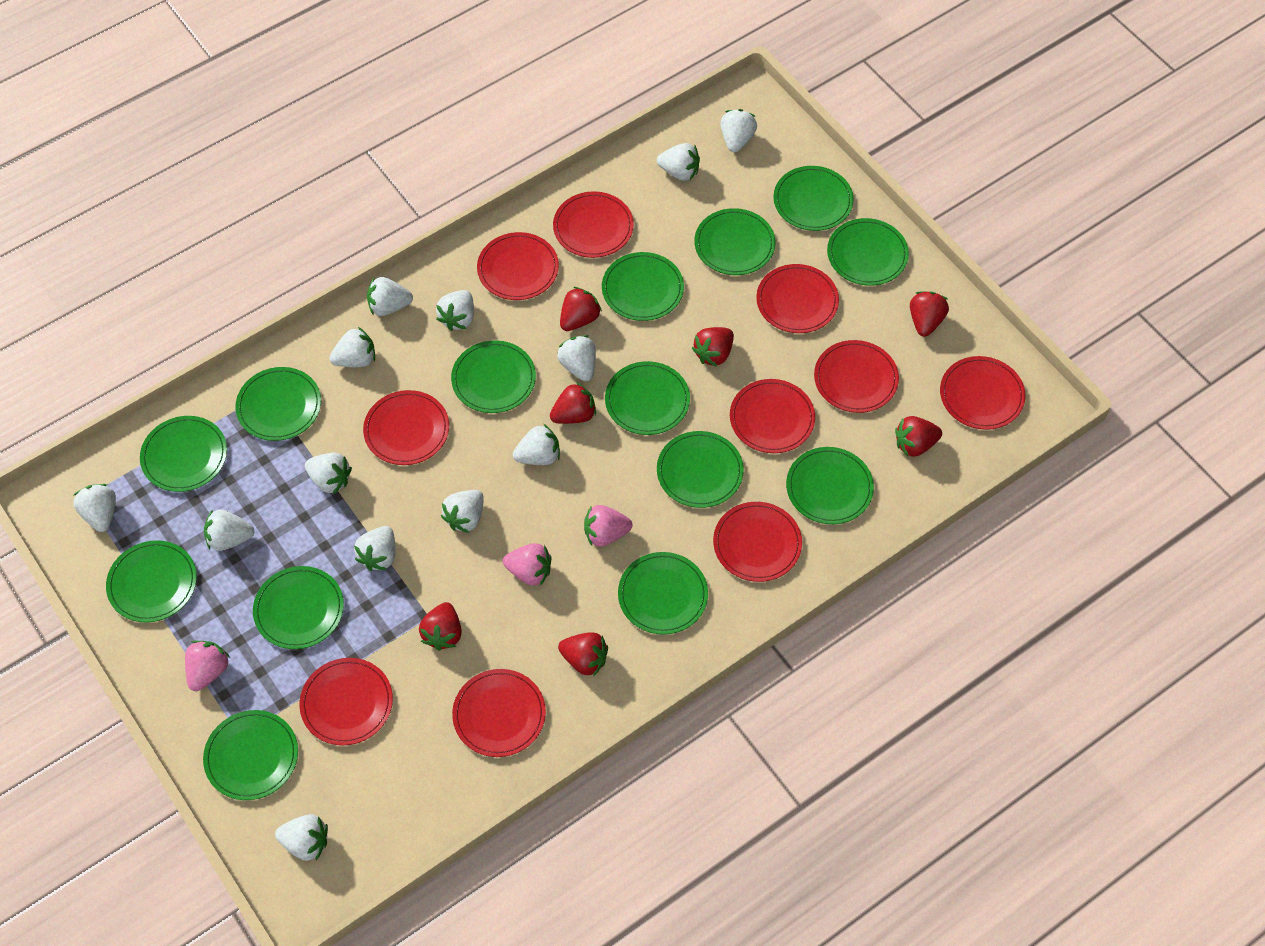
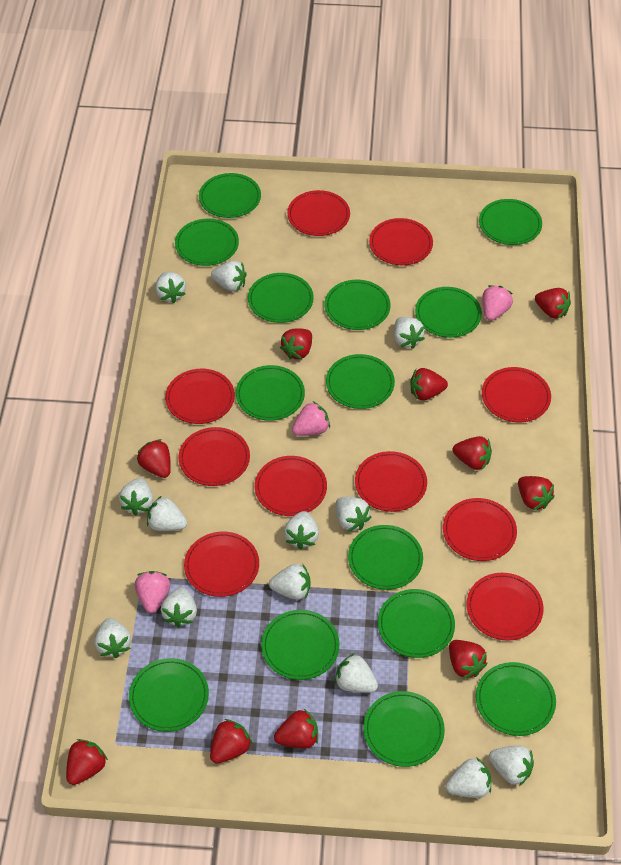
red strawberry: 7 -> 10

